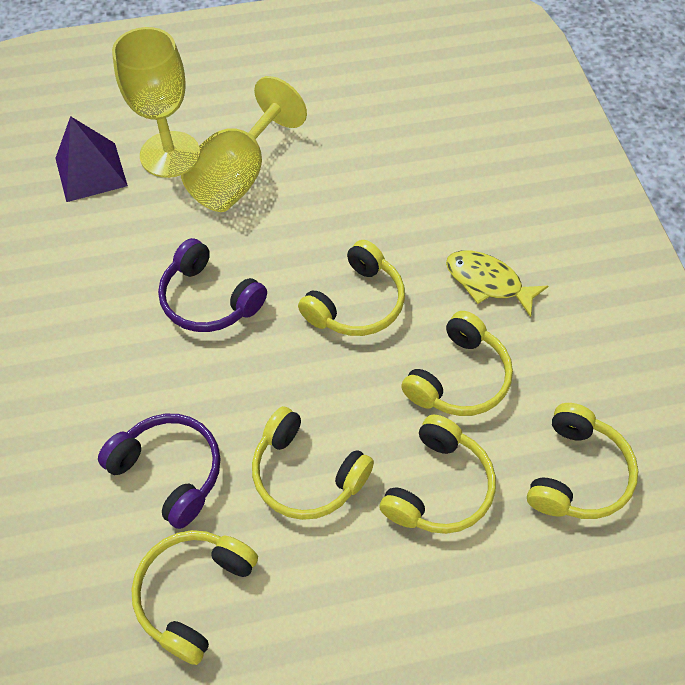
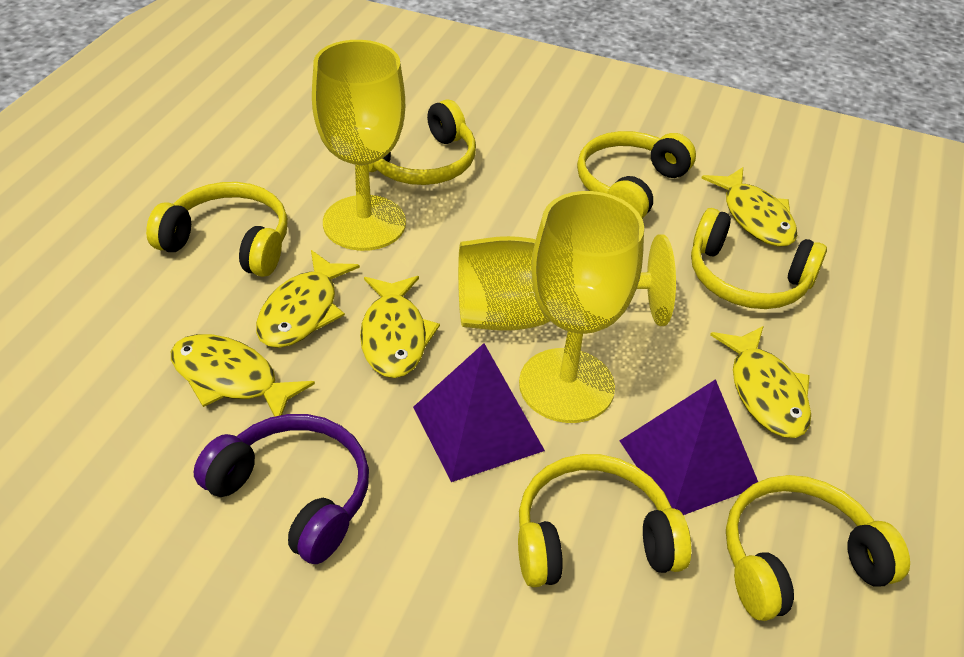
purple headphones: 2 -> 1
purple pyramid: 1 -> 2
yellow fish: 1 -> 5
yellow goblet: 2 -> 3

